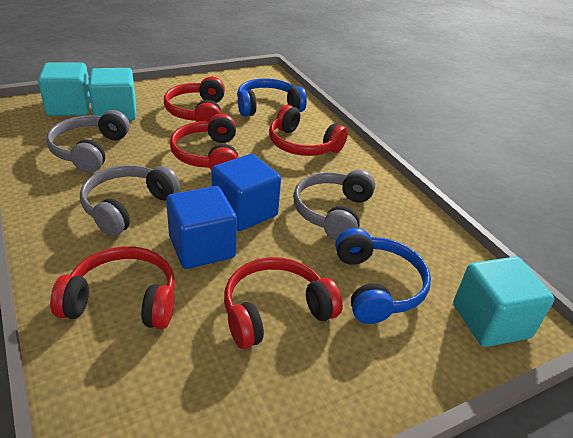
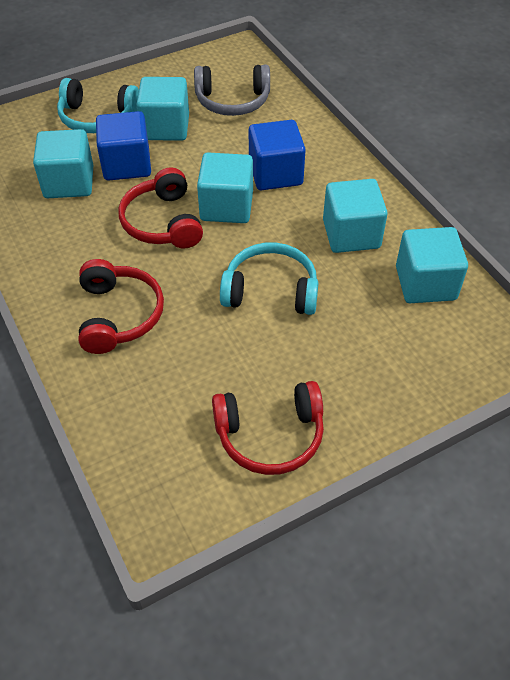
blue headphones: 2 -> 0
grey headphones: 3 -> 1
red headphones: 5 -> 3
turquoise cube: 3 -> 5
turquoise headphones: 0 -> 2

